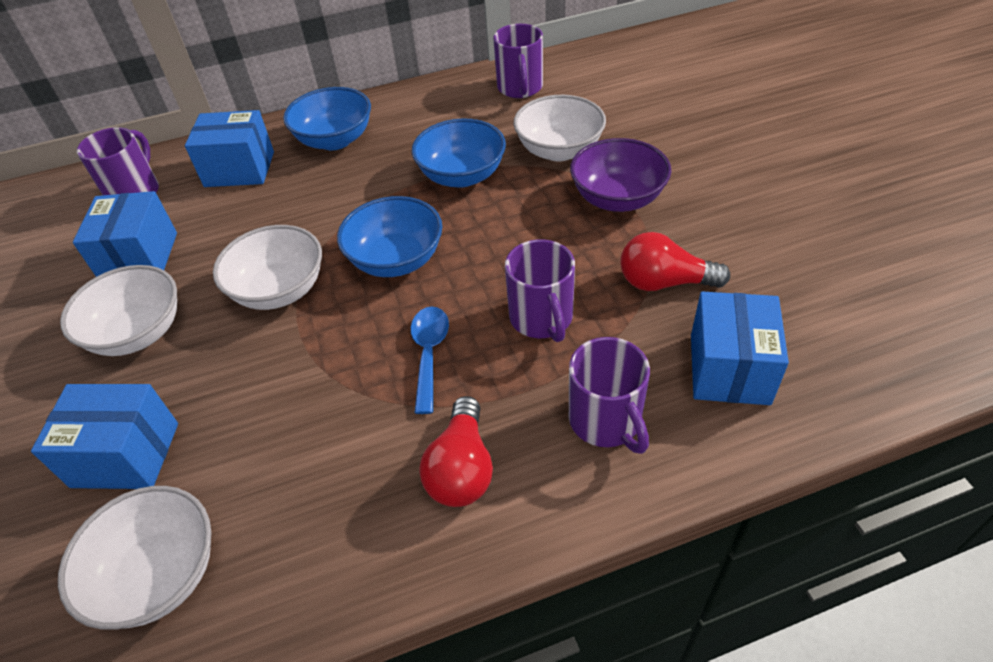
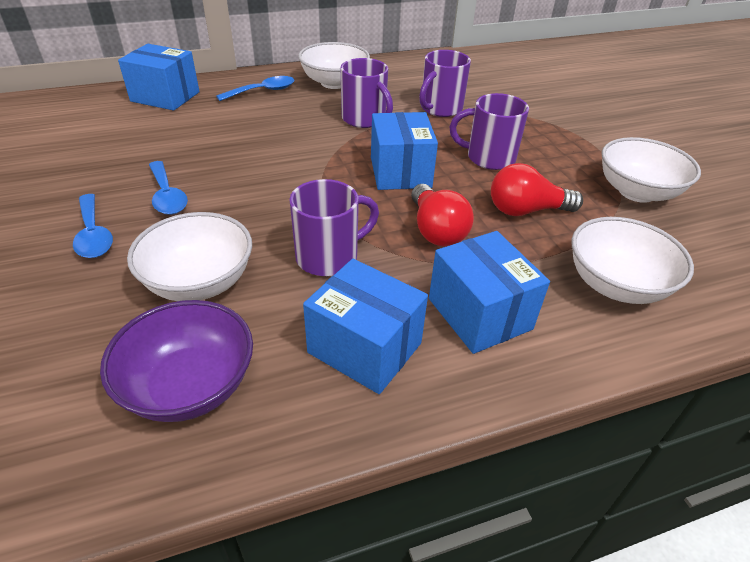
blue bowl: 3 -> 0
blue spoon: 1 -> 3

